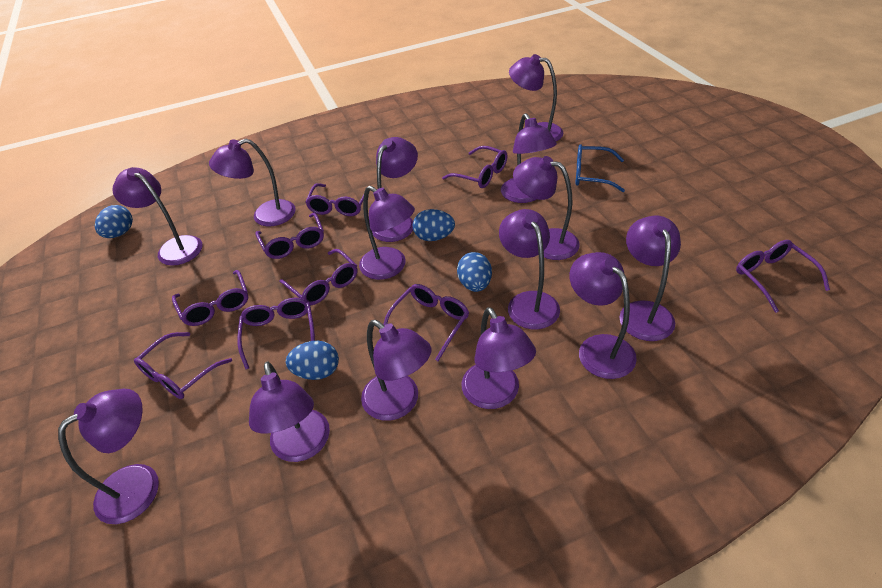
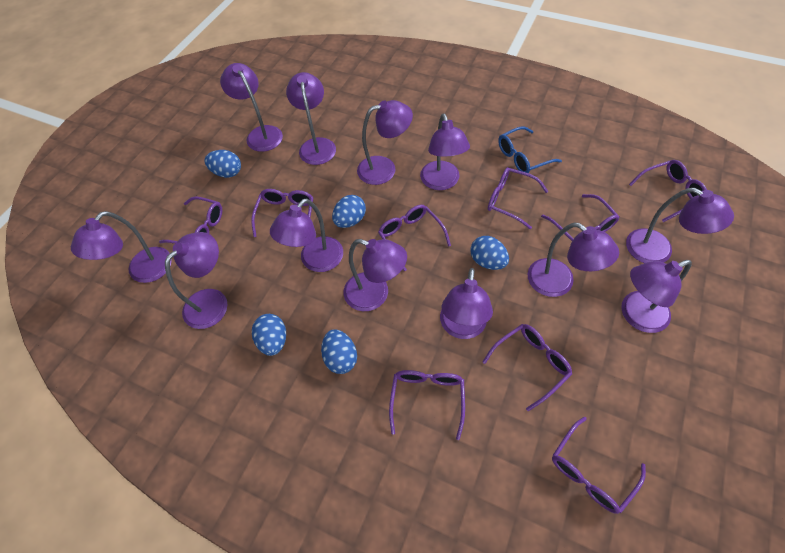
blue egg: 4 -> 5
purple lamp: 14 -> 12

